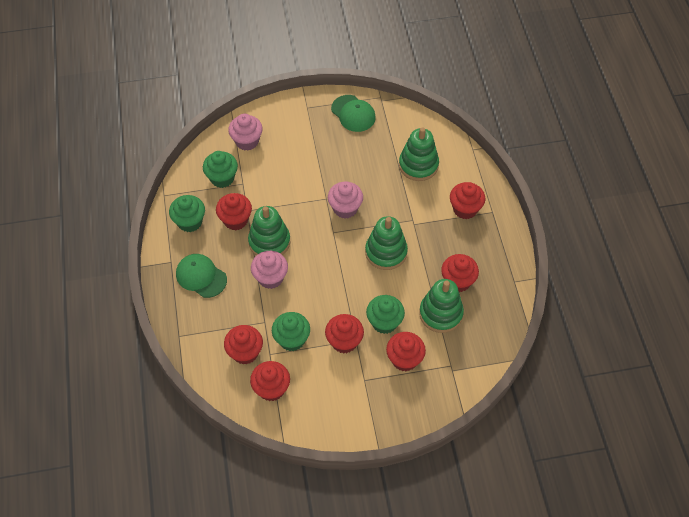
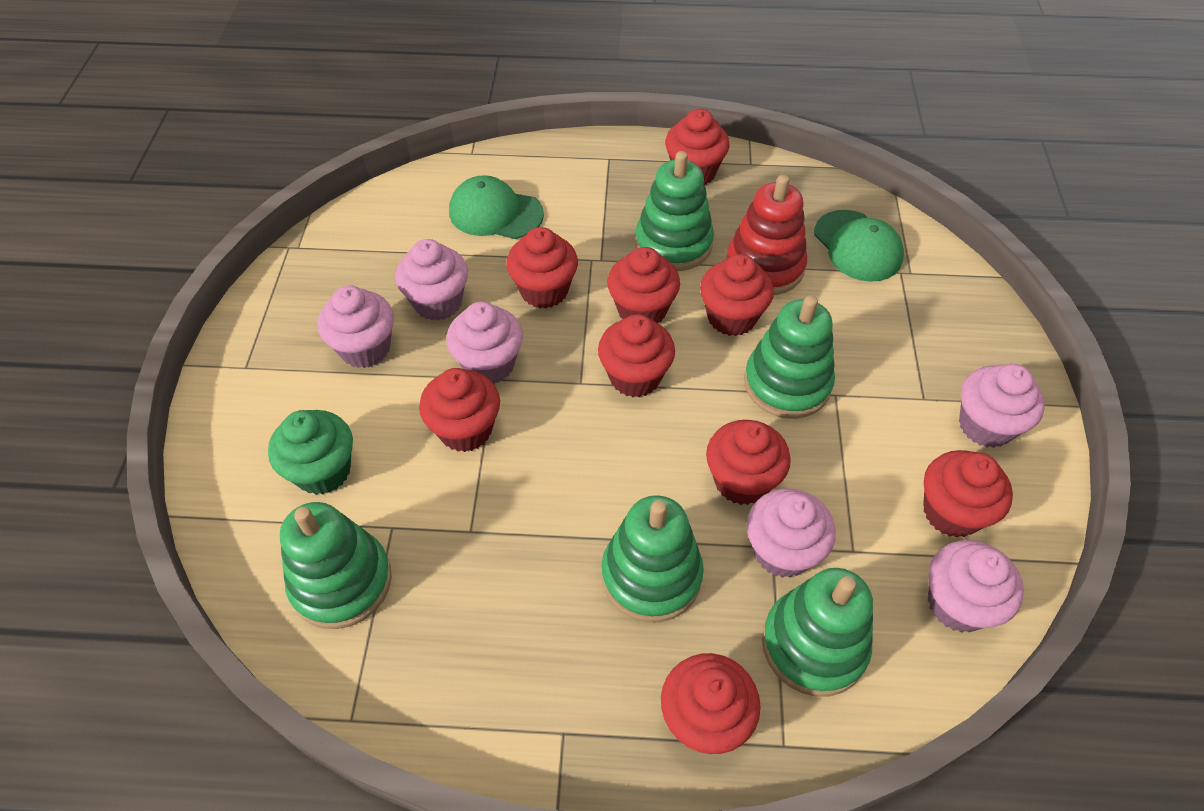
green cupcake: 4 -> 1
green stacking toy: 4 -> 5
pink cupcake: 3 -> 6
red cupcake: 7 -> 9
red stacking toy: 0 -> 1

